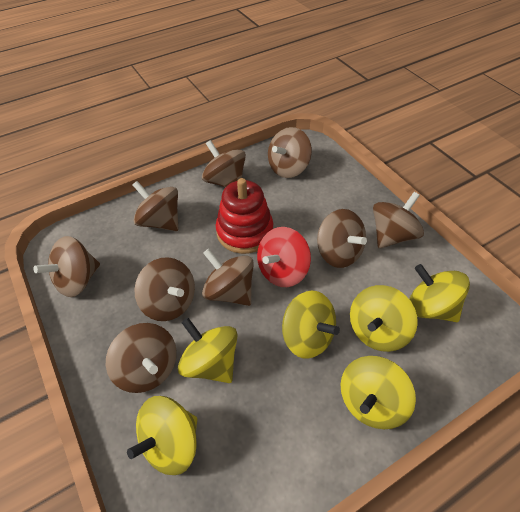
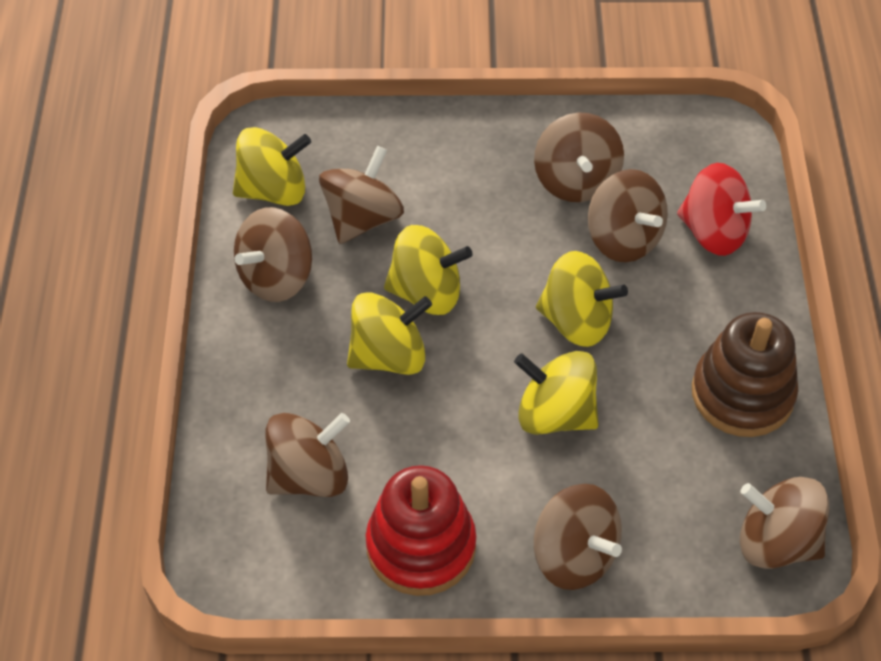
brown spinning top: 9 -> 7
brown stacking toy: 0 -> 1
yellow spinning top: 6 -> 5

